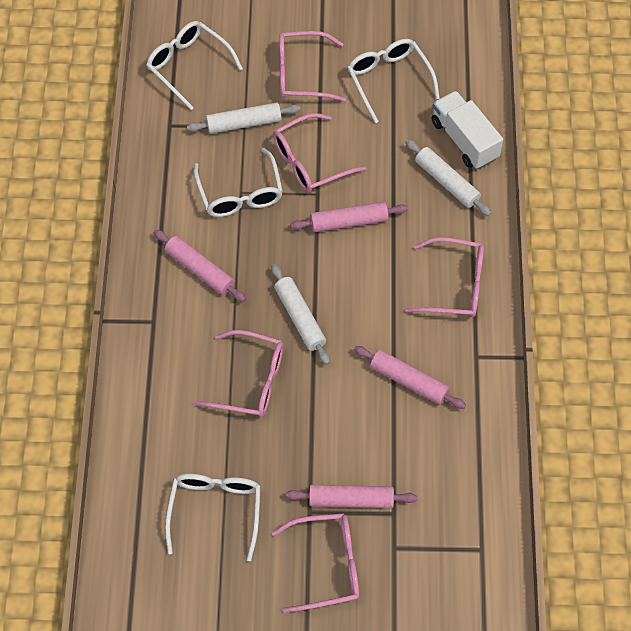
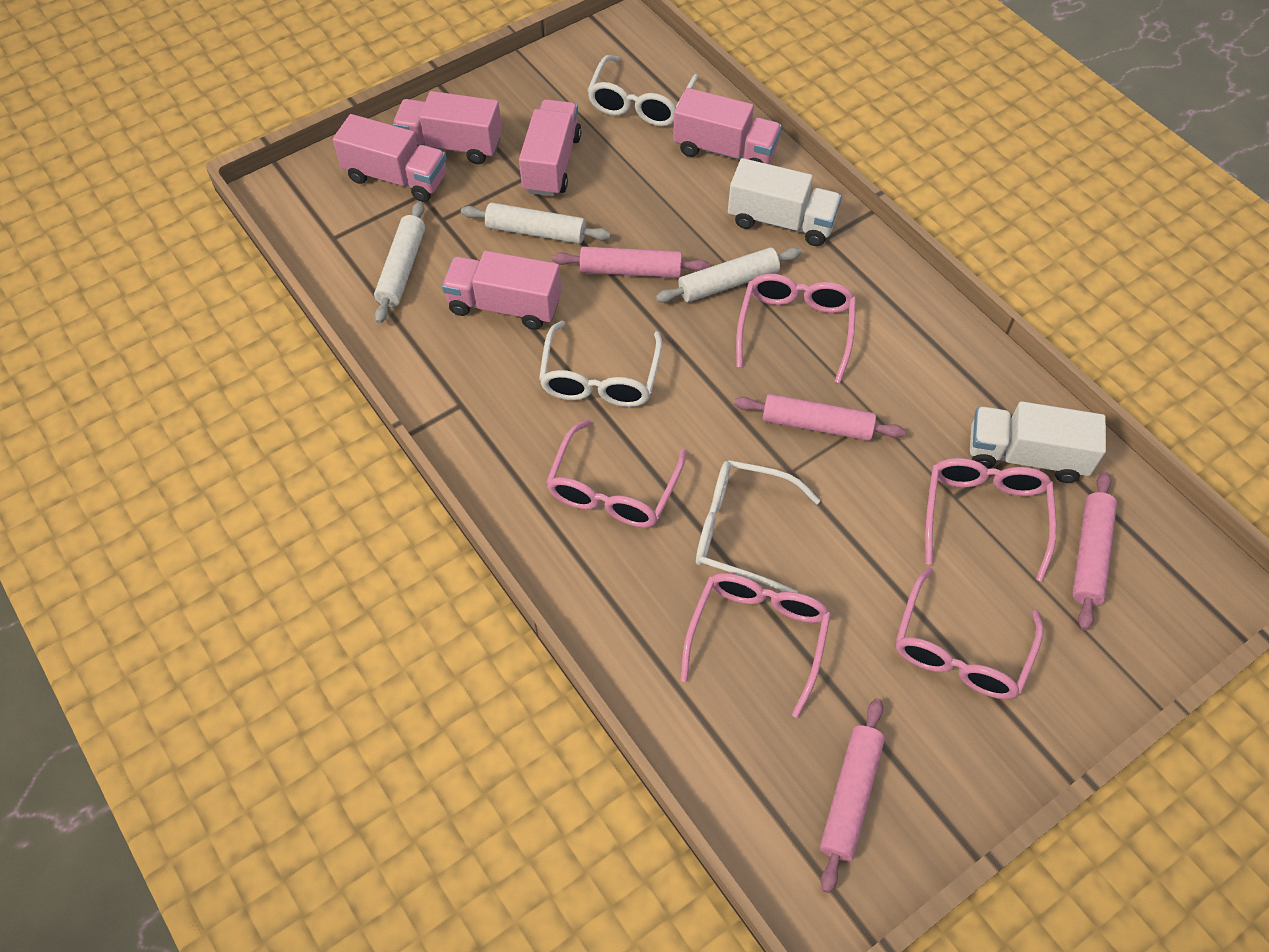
pink truck: 0 -> 5
white glasses: 4 -> 3
white truck: 1 -> 2

